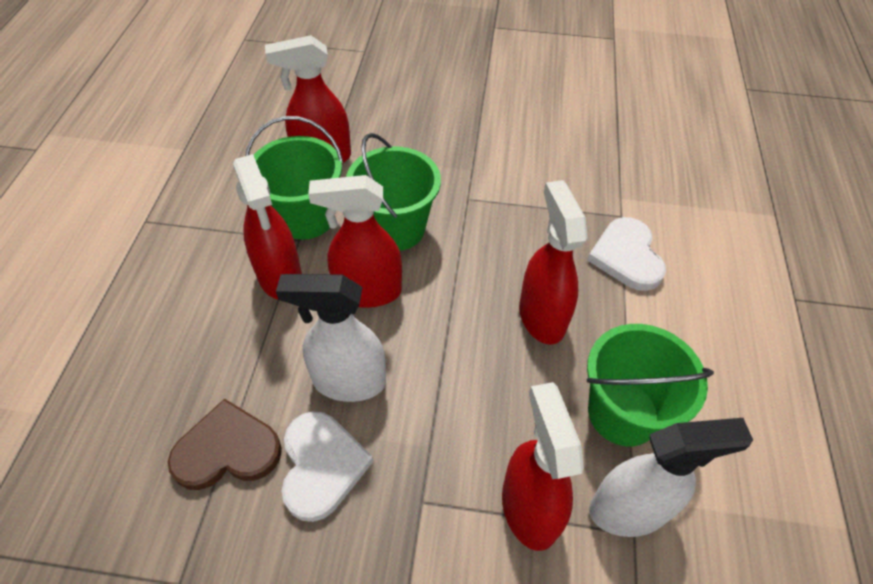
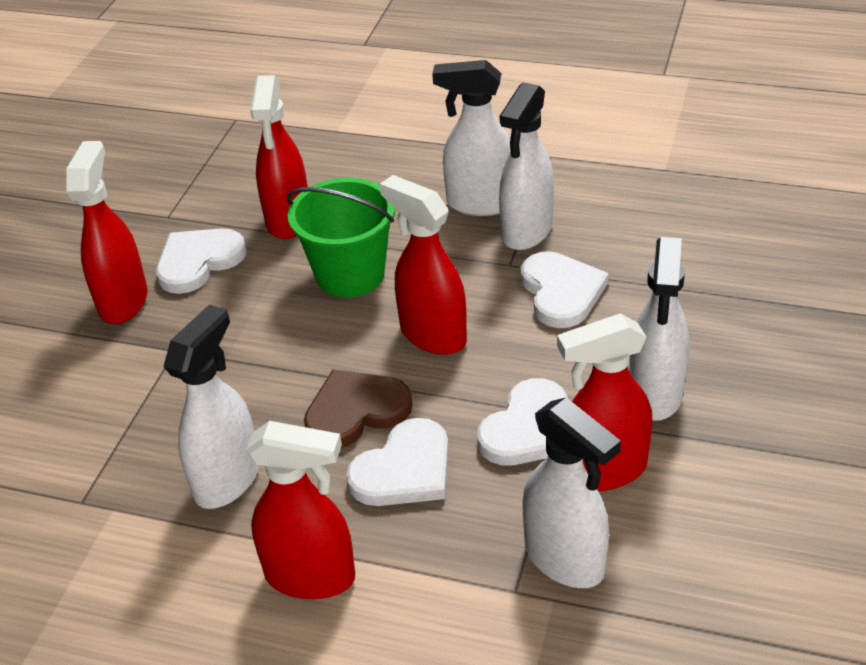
green bucket: 3 -> 1
white heart: 2 -> 4
white spray bottle: 2 -> 5

